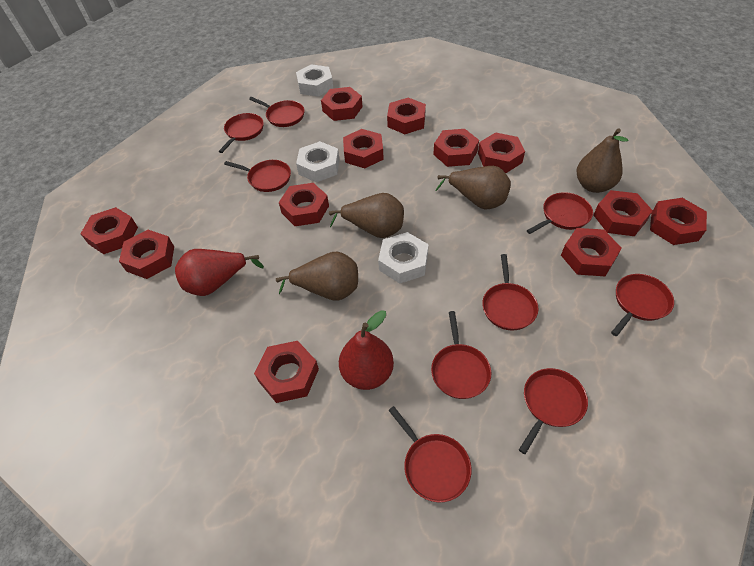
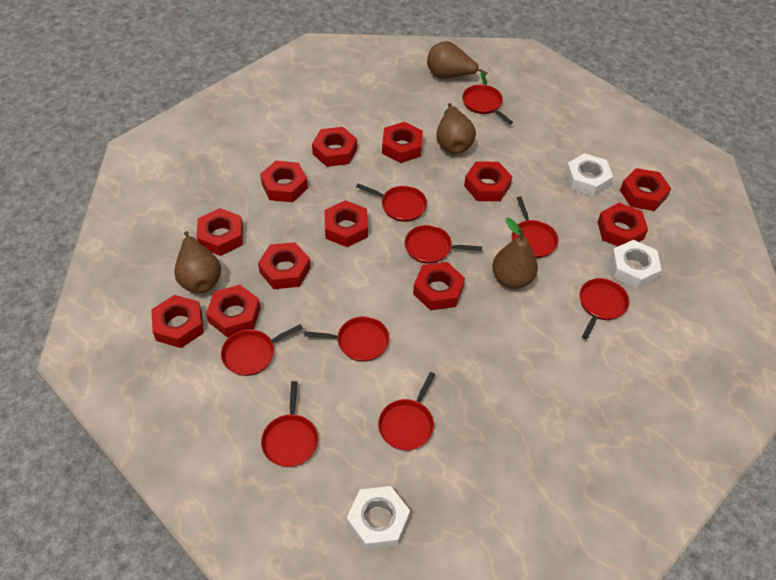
red pear: 2 -> 0

